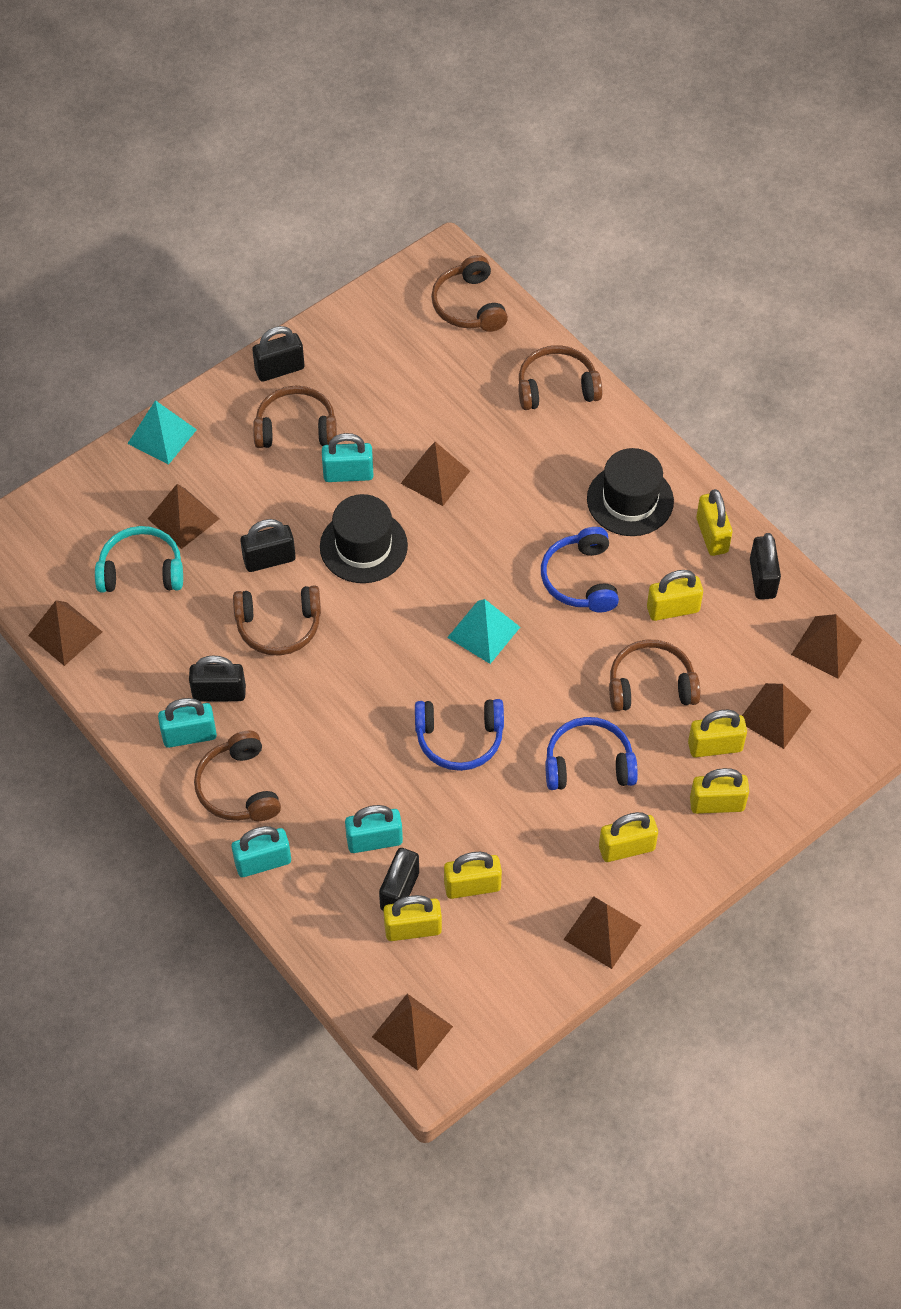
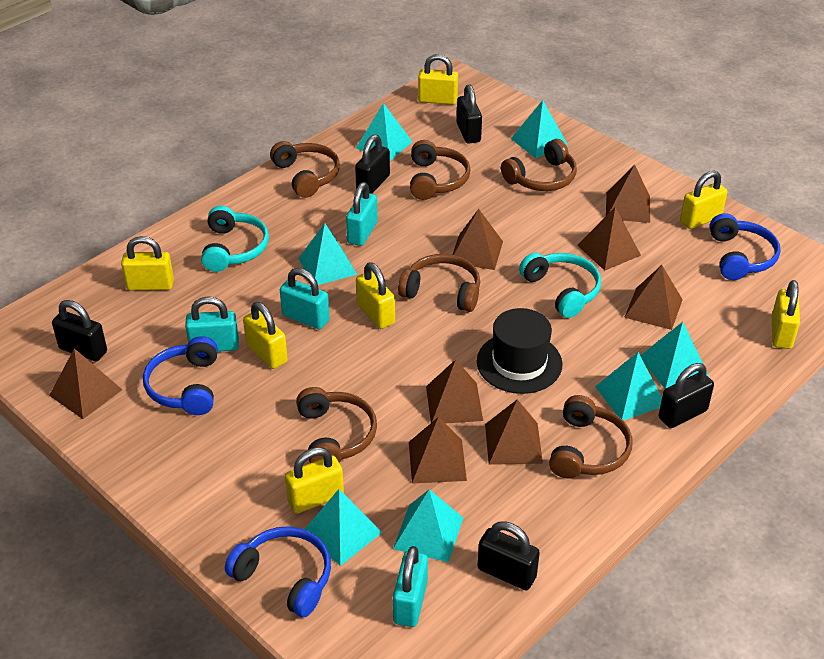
black hat: 2 -> 1
brown pyramid: 7 -> 8
turquoise headphones: 1 -> 2
turquoise pyramid: 2 -> 7

